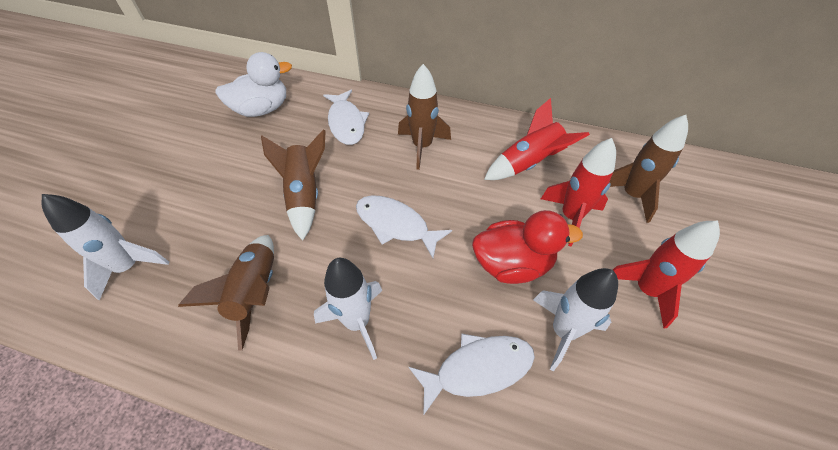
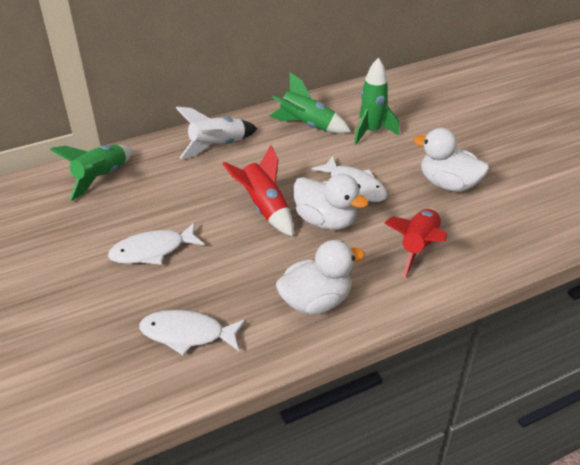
brown rocket: 4 -> 0
green rocket: 0 -> 3
red duck: 1 -> 0
red rocket: 3 -> 2
white duck: 1 -> 3
white rocket: 3 -> 1

